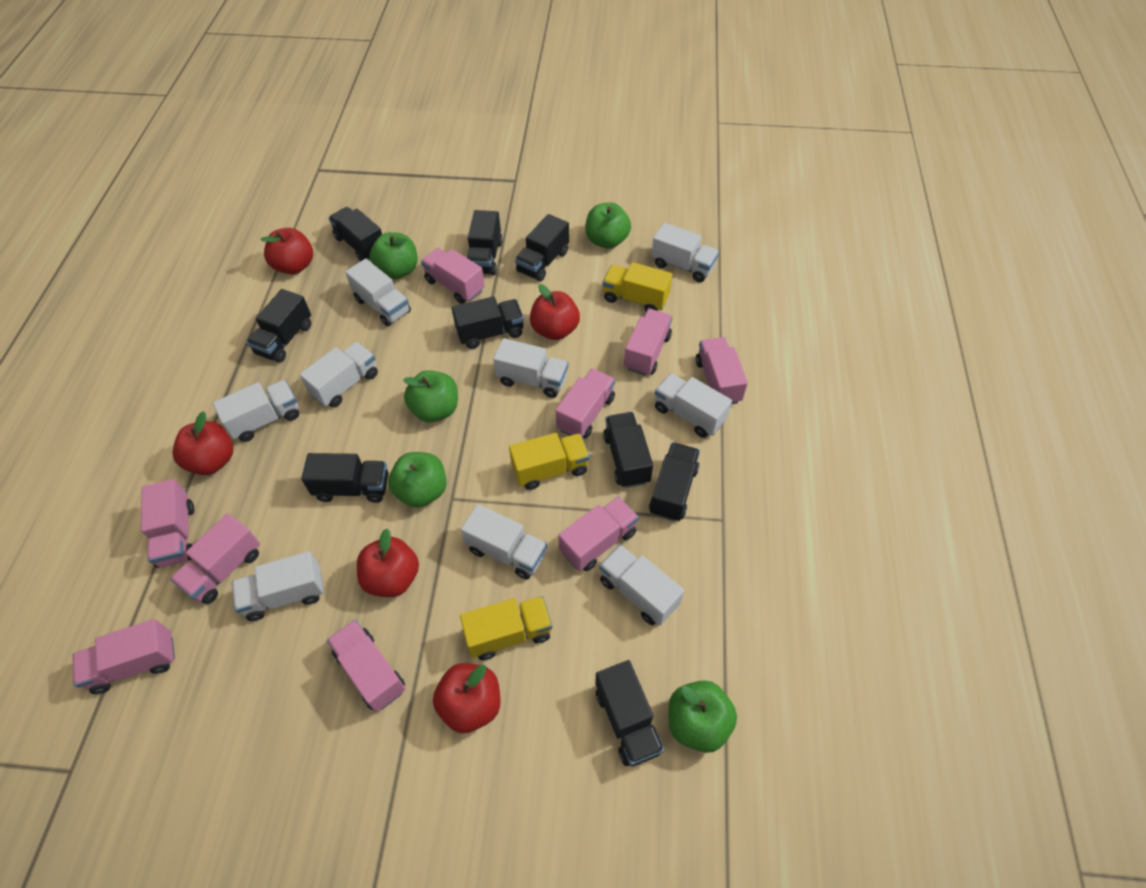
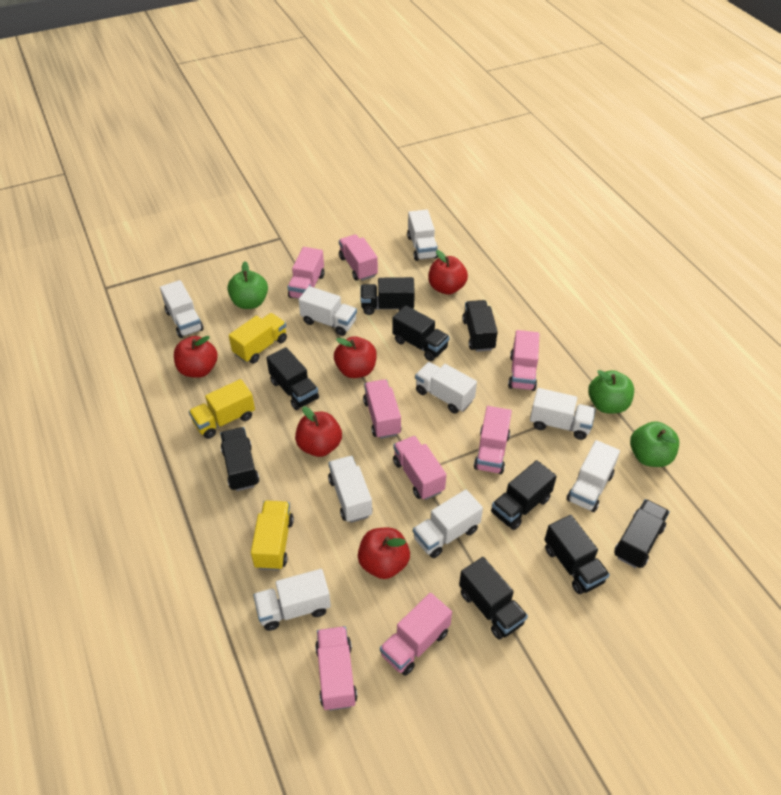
green apple: 5 -> 3
pink truck: 9 -> 8

